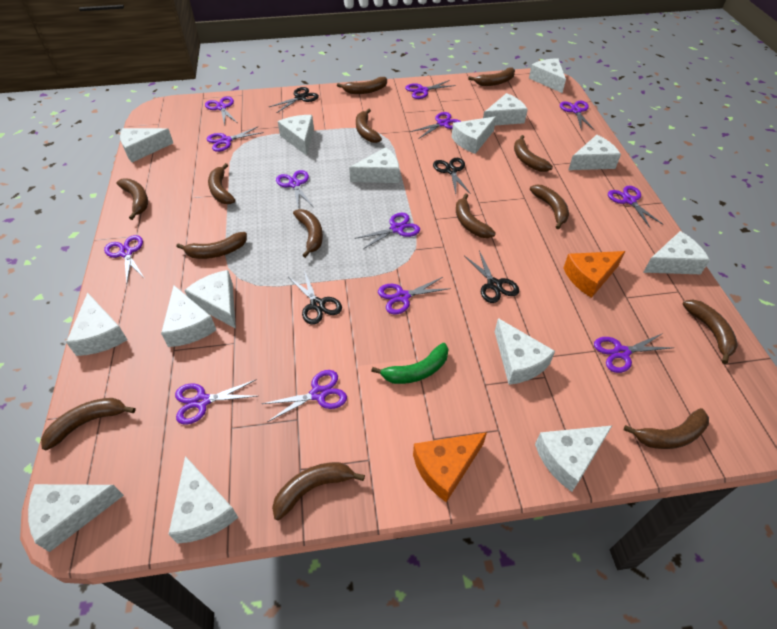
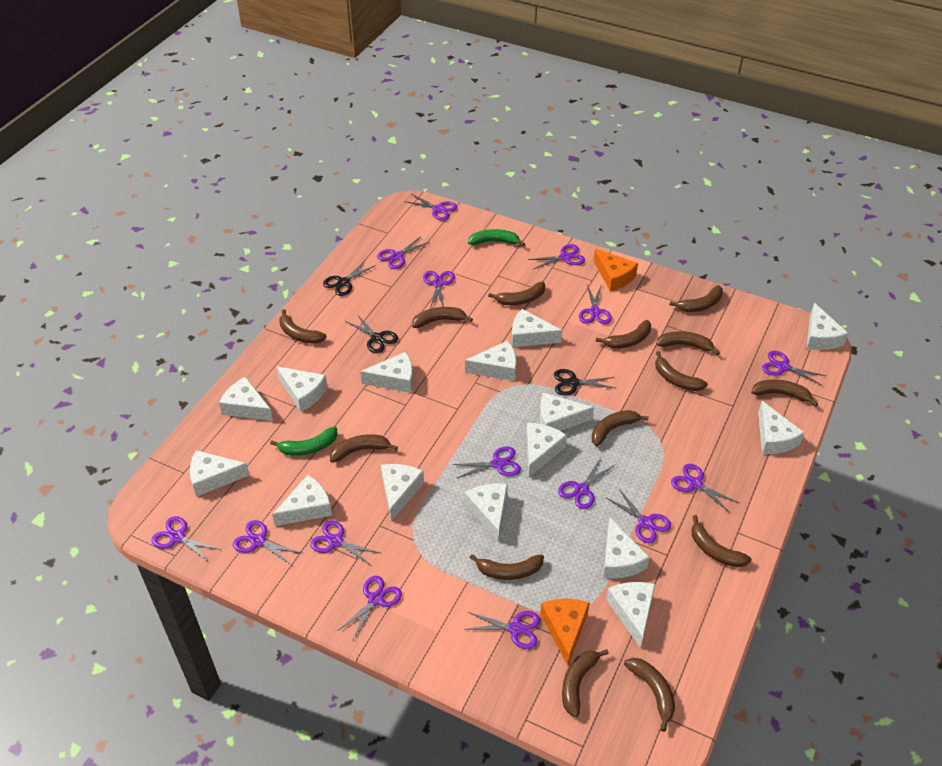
black scissors: 4 -> 3
green banana: 1 -> 2
purple scissors: 13 -> 15

